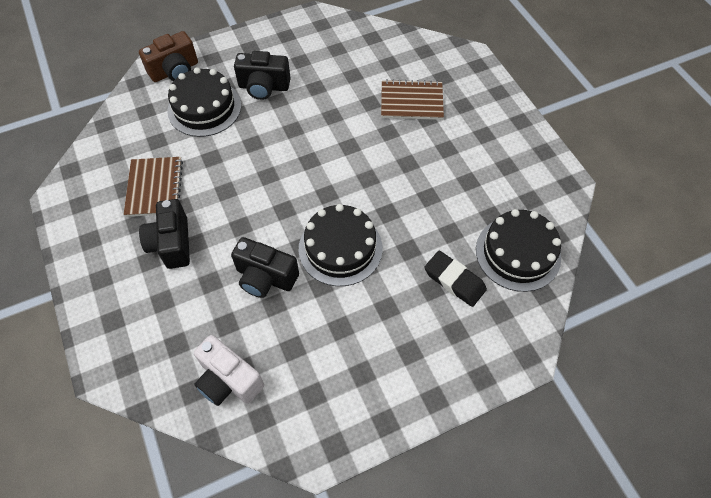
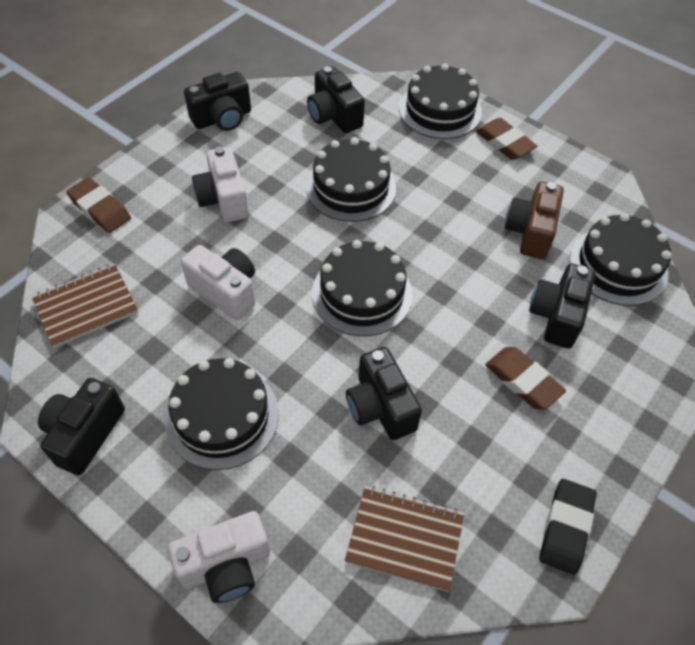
black cake: 3 -> 5
black camera: 3 -> 5
brown eraser: 0 -> 3
white camera: 1 -> 3

